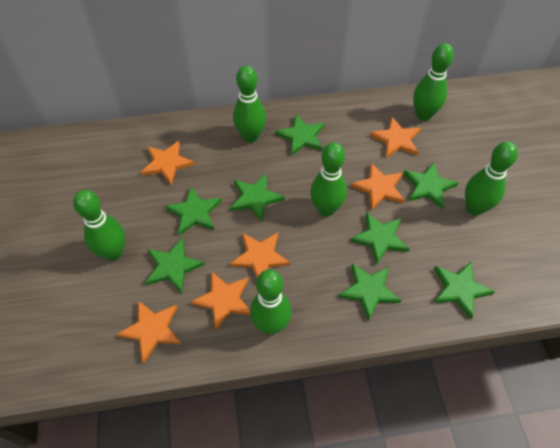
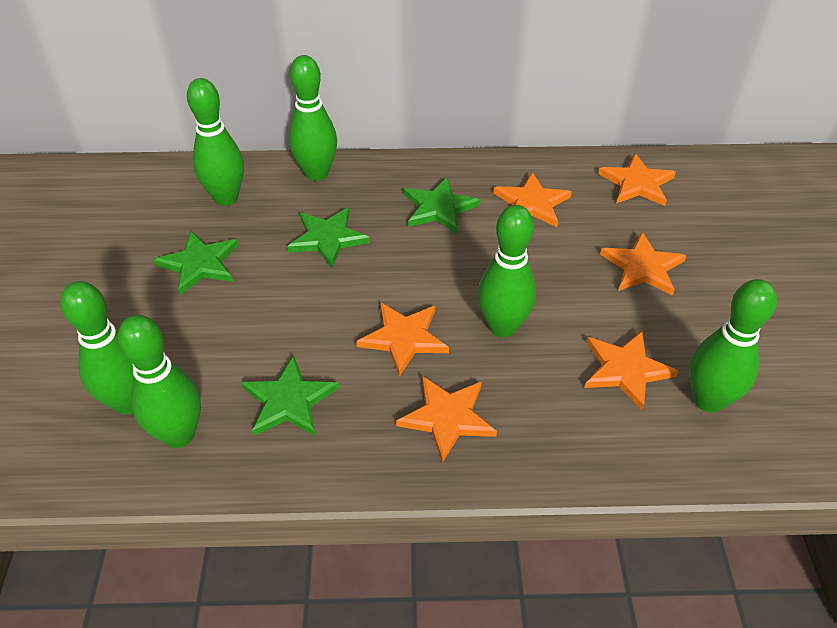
green star: 8 -> 4

